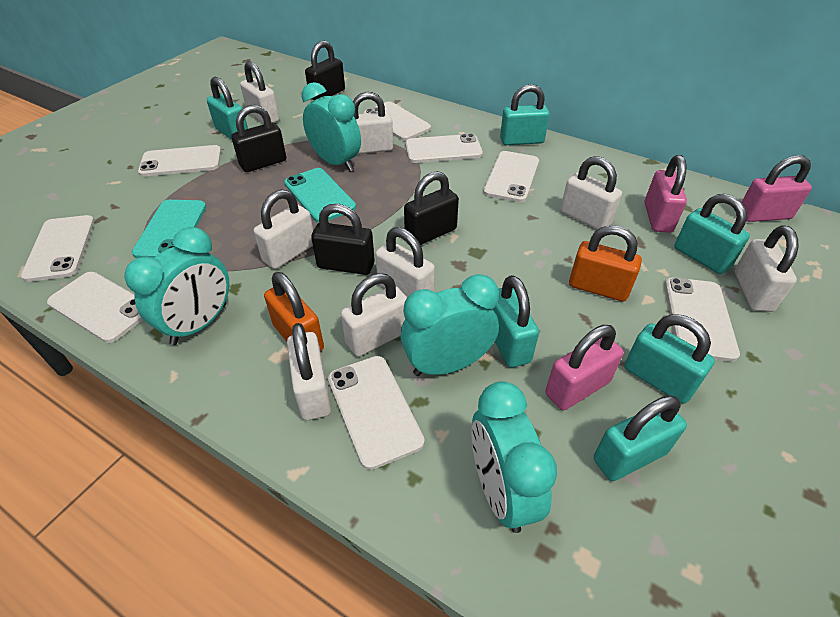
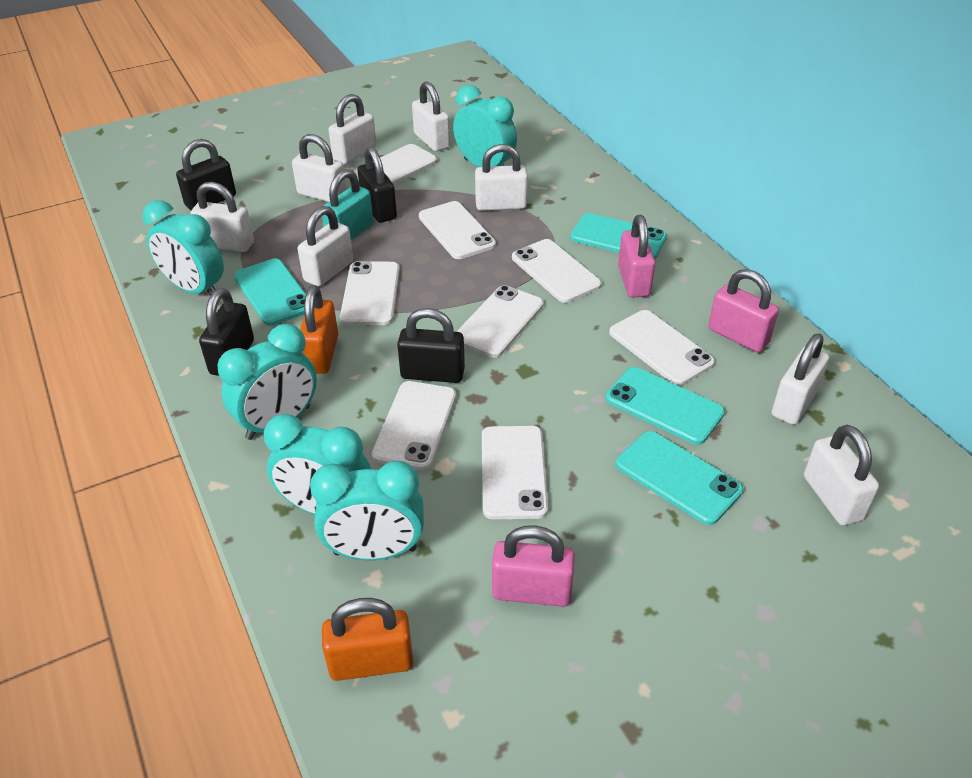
turquoise clock: 4 -> 5
turquoise padlock: 6 -> 1
turquoise phone: 2 -> 4

